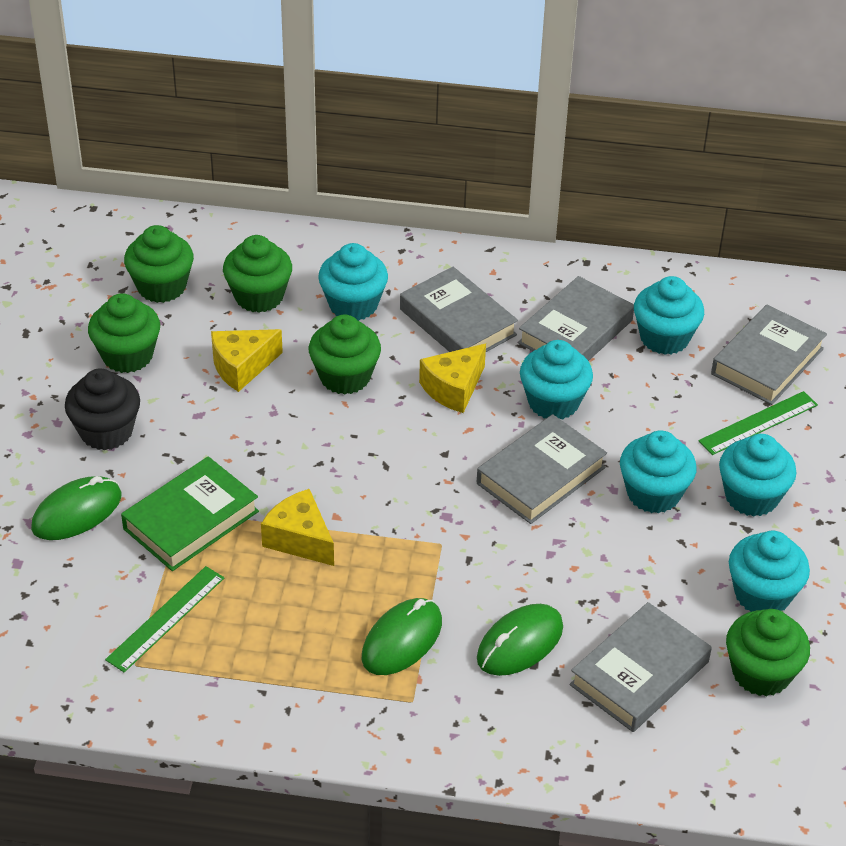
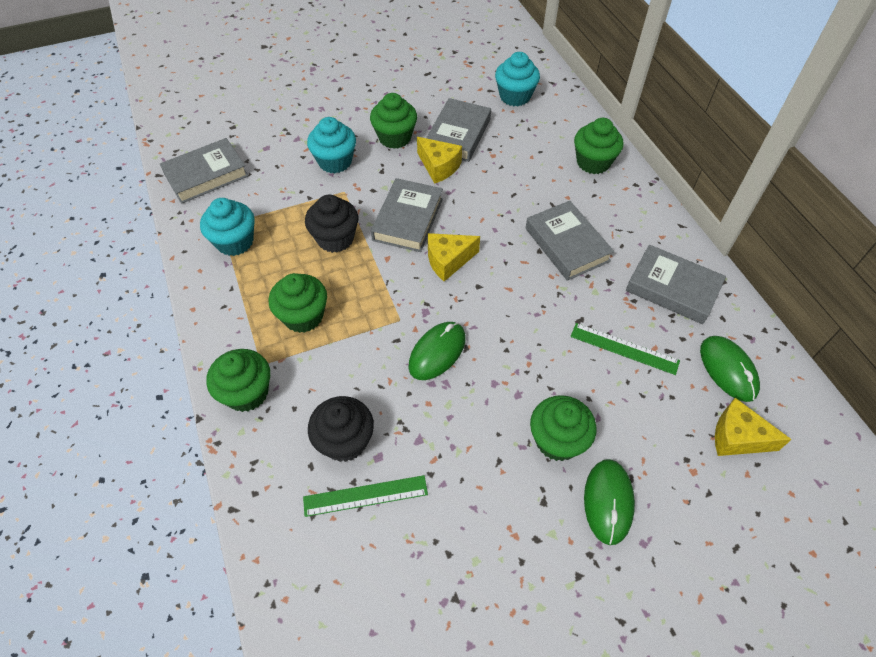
black cupcake: 1 -> 2
green book: 1 -> 0
turquoise cupcake: 6 -> 3

